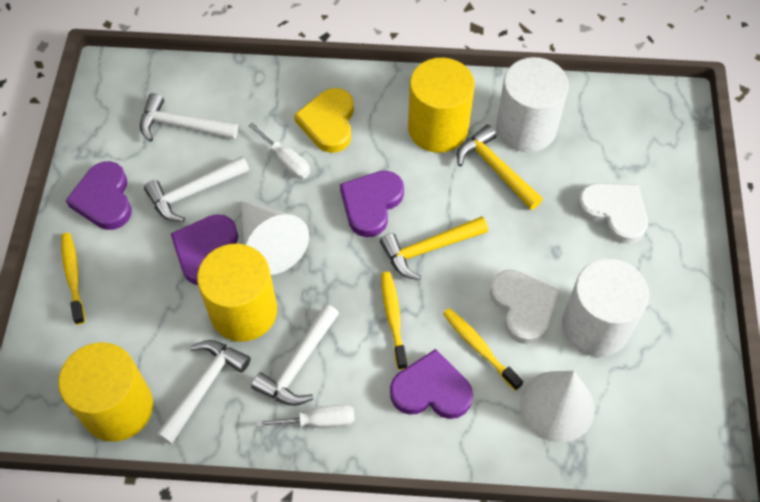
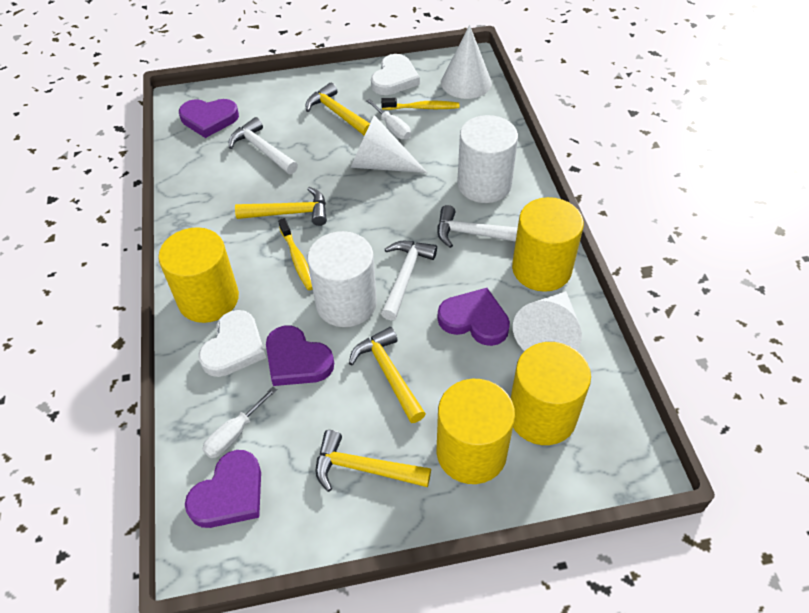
white cone: 2 -> 3
white hammer: 4 -> 3
yellow cylinder: 3 -> 4
yellow hammer: 2 -> 4
yellow heart: 1 -> 0
yellow toothbrush: 3 -> 2

